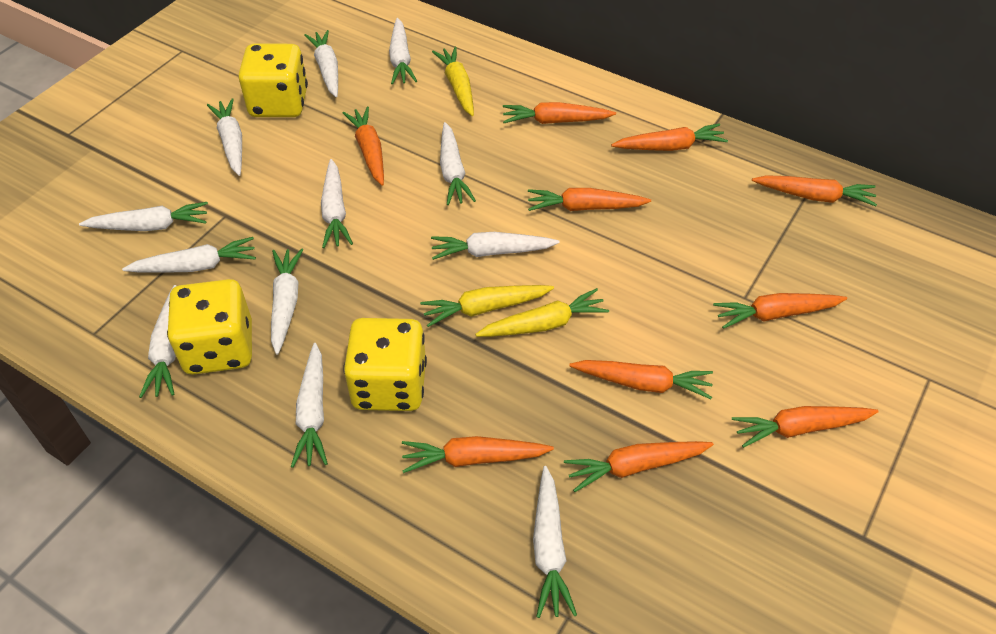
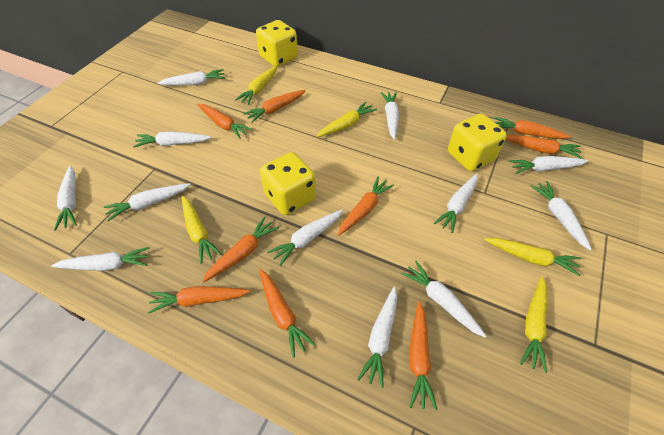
orange carrot: 10 -> 9
yellow carrot: 3 -> 5

